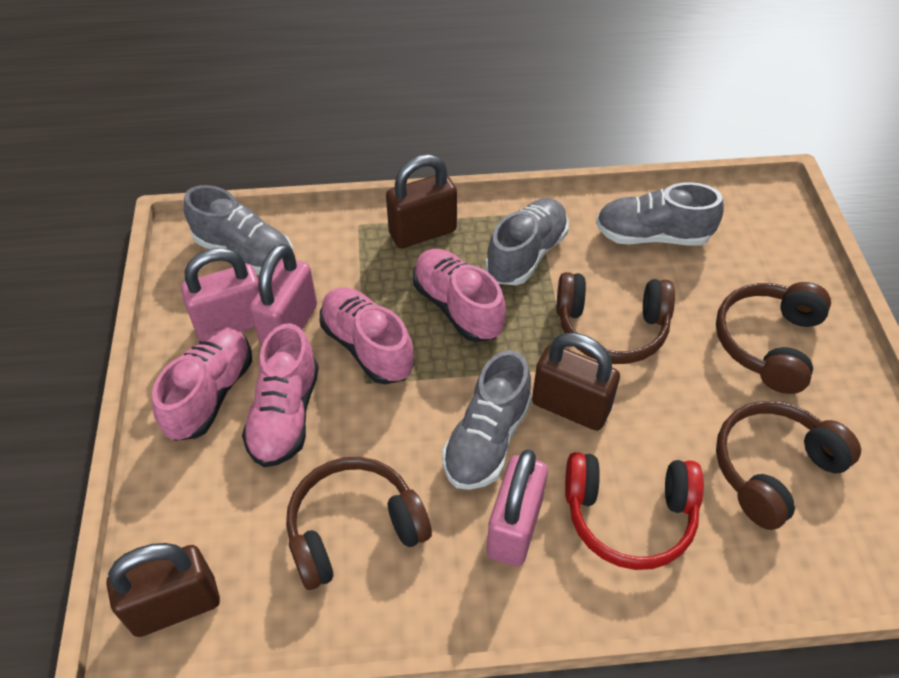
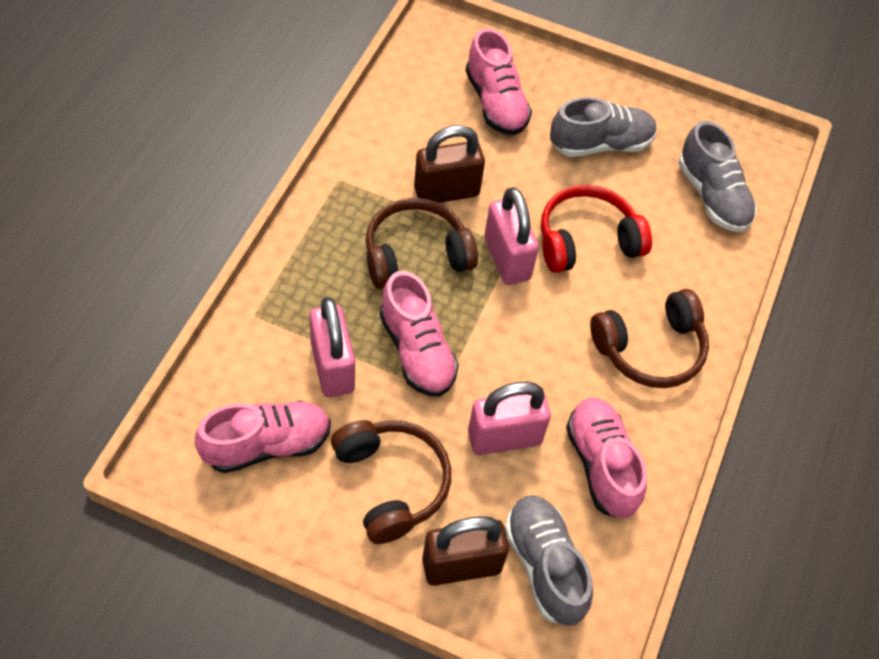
brown headphones: 4 -> 3
brown padlock: 3 -> 2
grey shoe: 4 -> 3

